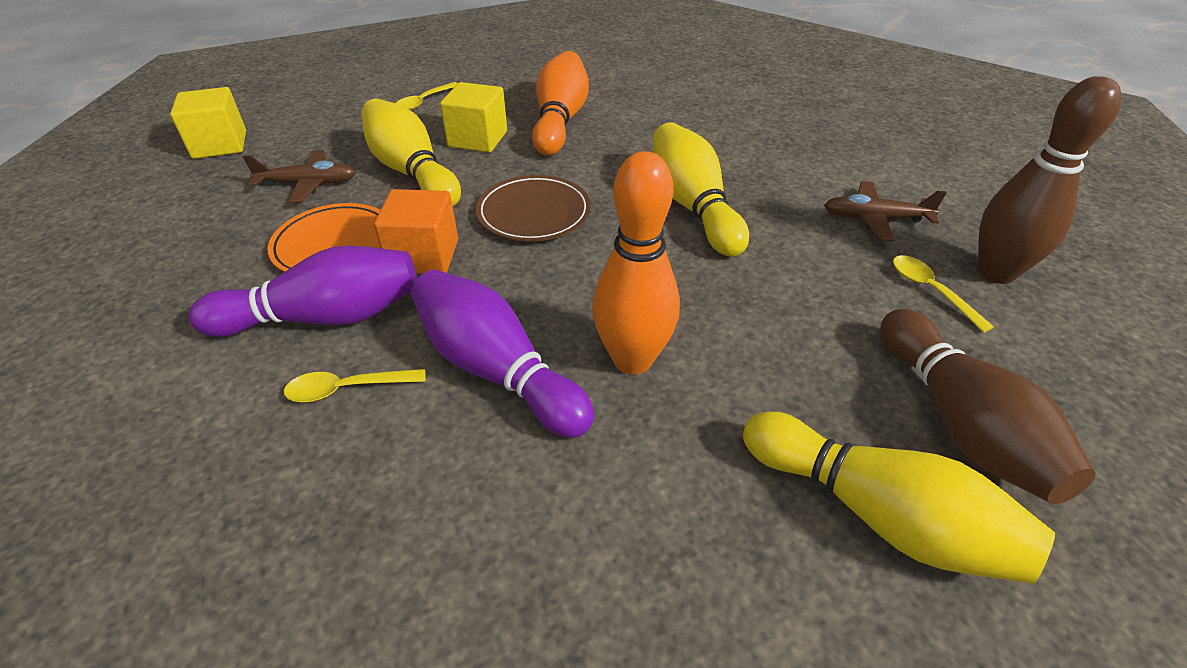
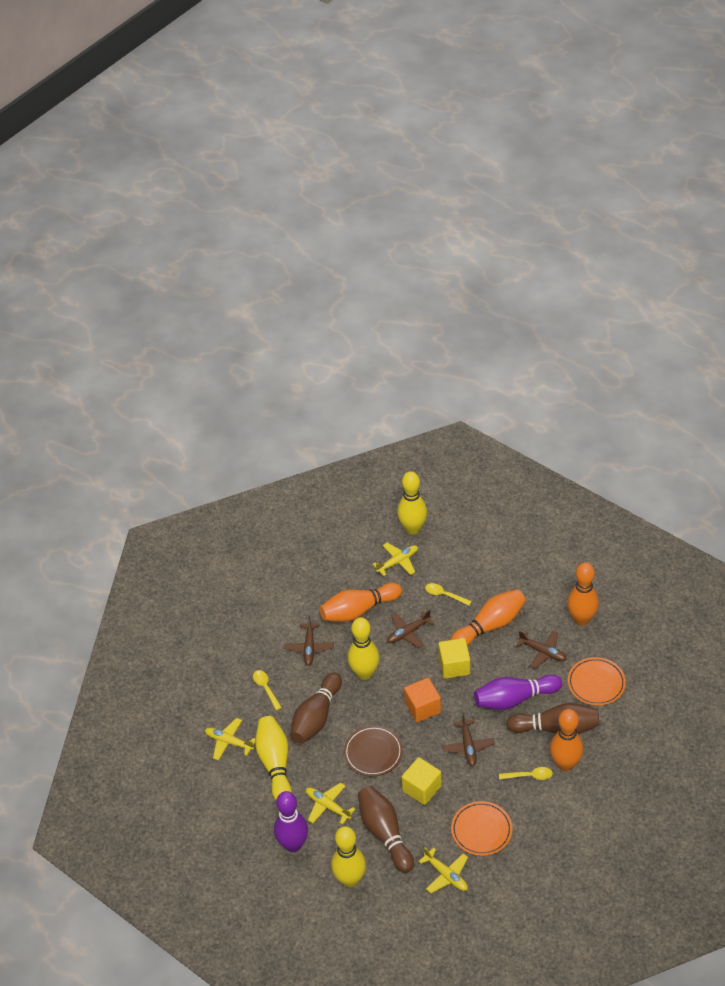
brown bowling pin: 2 -> 3
brown plane: 2 -> 4
orange bowling pin: 2 -> 4
orange plate: 1 -> 2
yellow bowling pin: 3 -> 4
yellow plane: 0 -> 4

